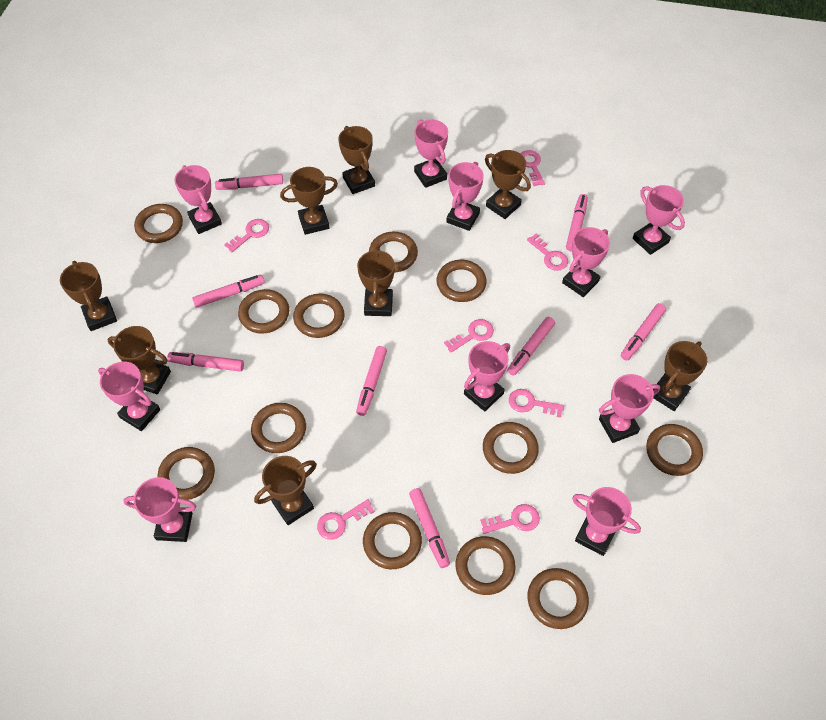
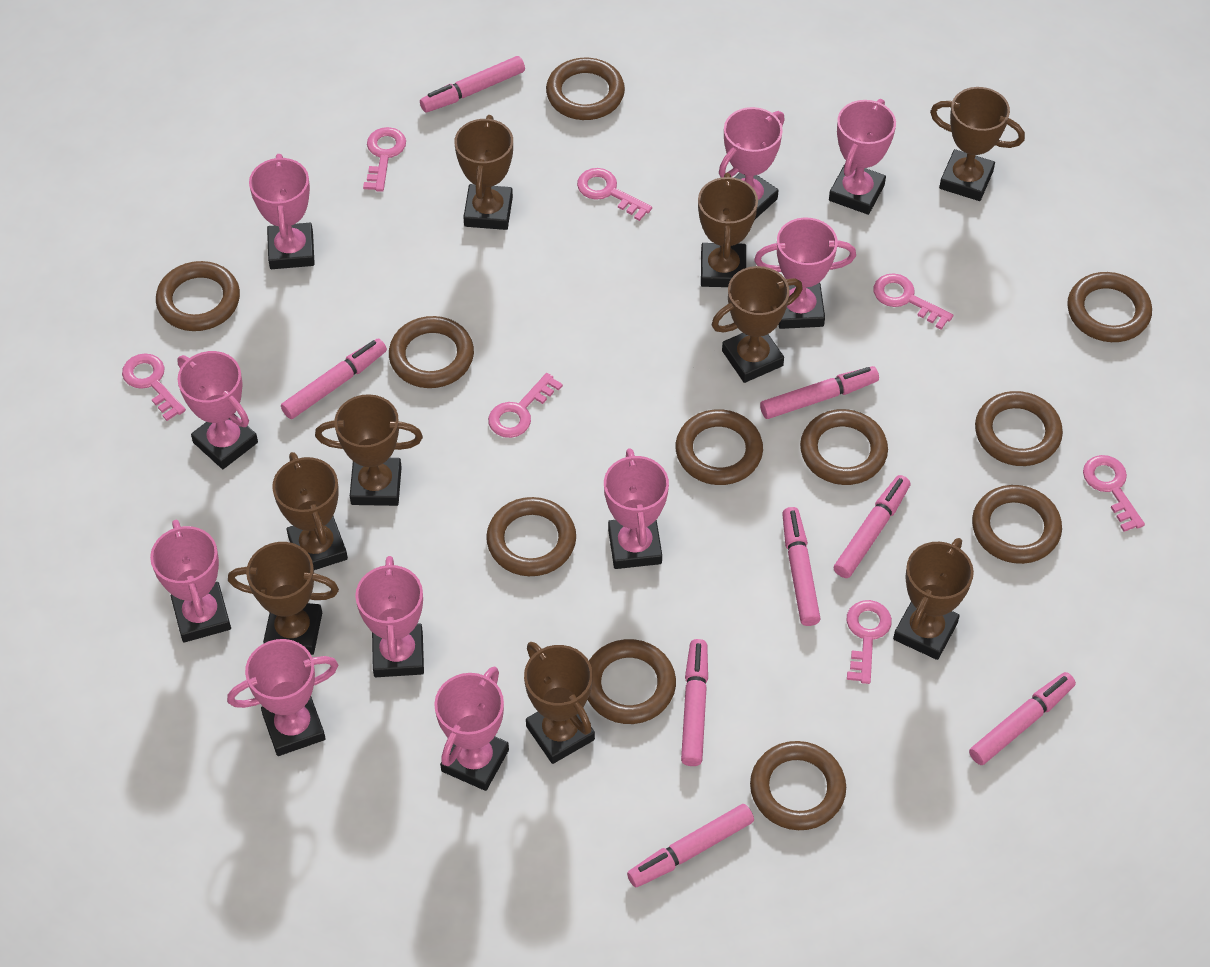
brown ring: 12 -> 11
brown trophy: 8 -> 9

